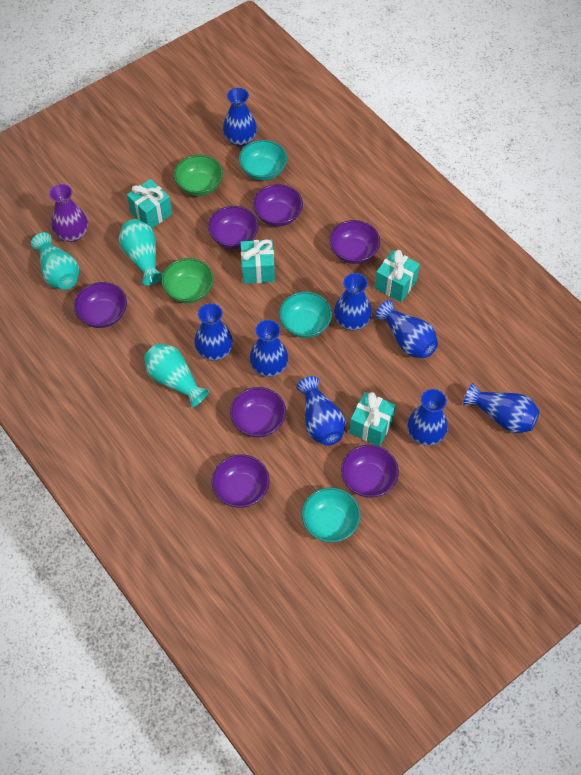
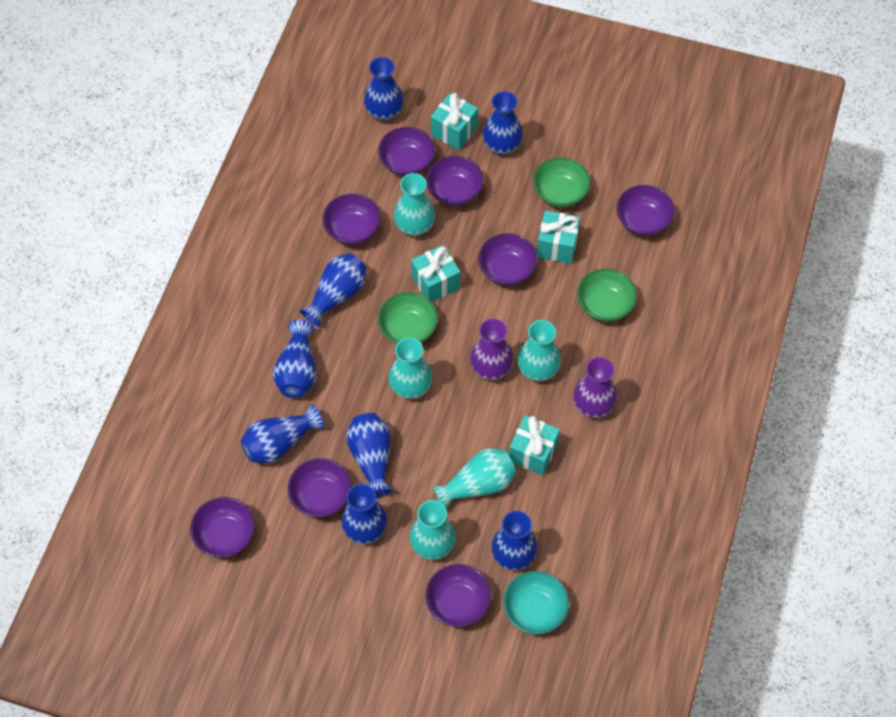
green bowl: 2 -> 3
purple bowl: 7 -> 8
purple vase: 1 -> 2
turquoise bowl: 3 -> 1
turquoise vase: 3 -> 5

